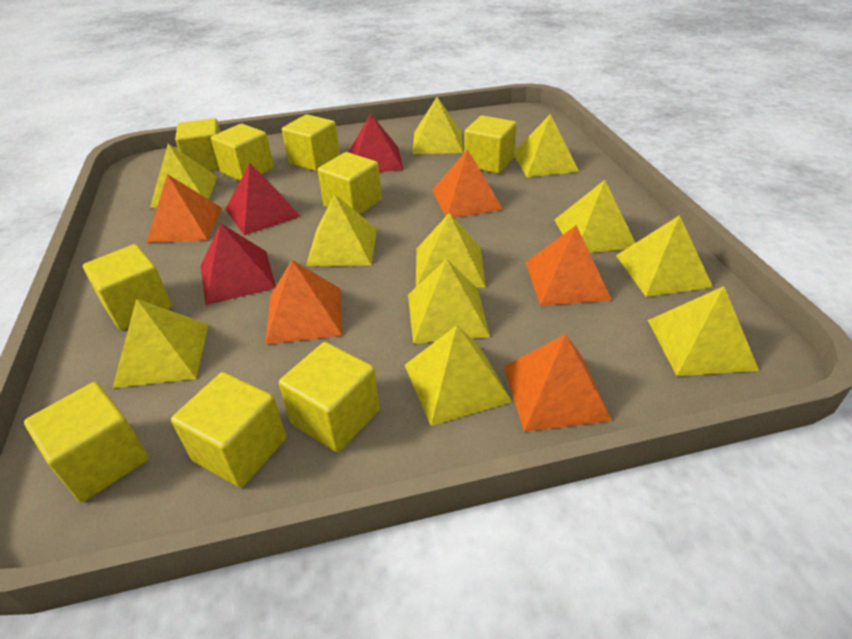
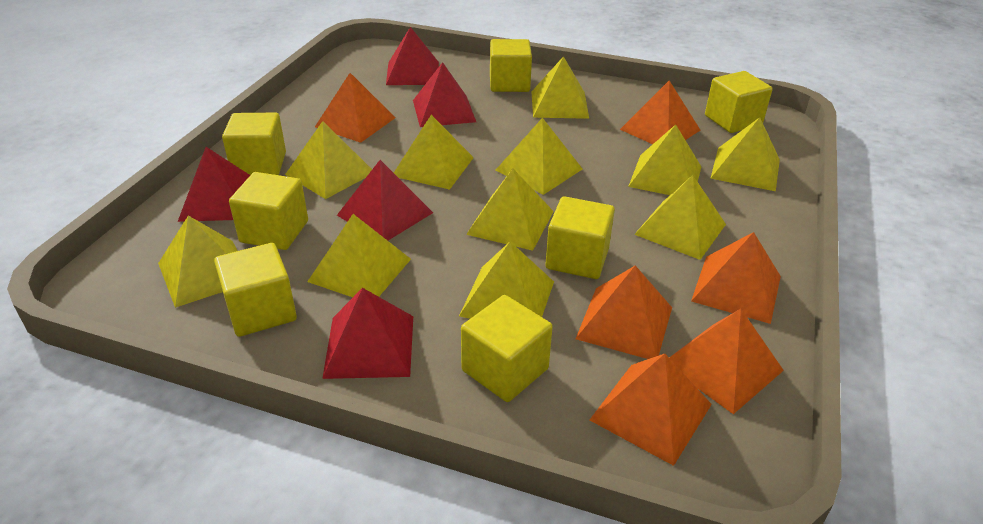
orange pyramid: 5 -> 6
red pyramid: 3 -> 5
yellow cube: 9 -> 7

